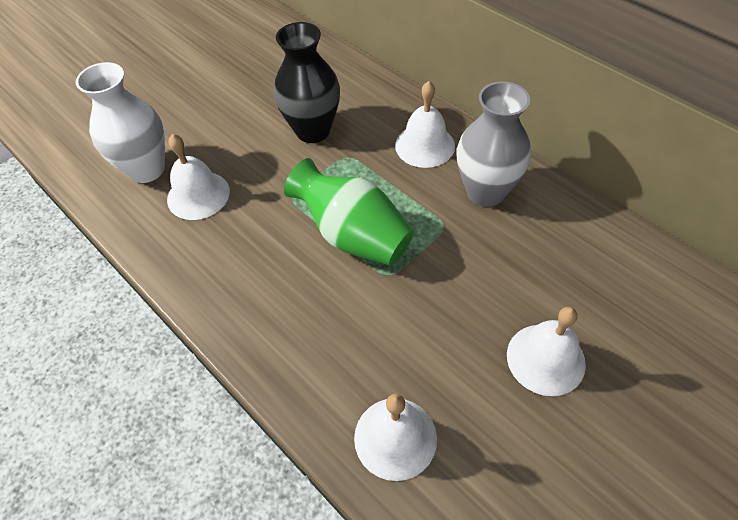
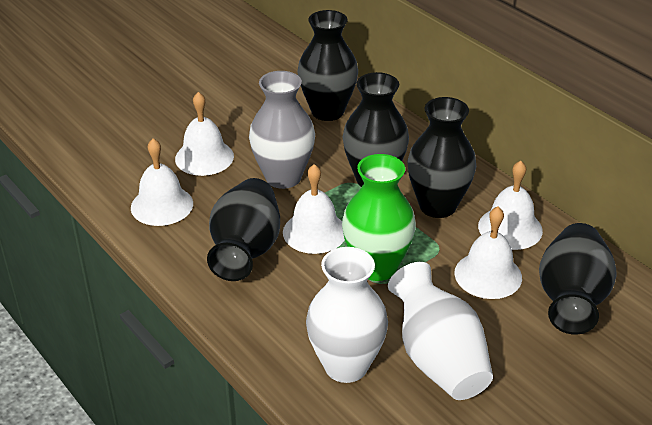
black vase: 1 -> 5
white bell: 4 -> 5
white vase: 1 -> 2

